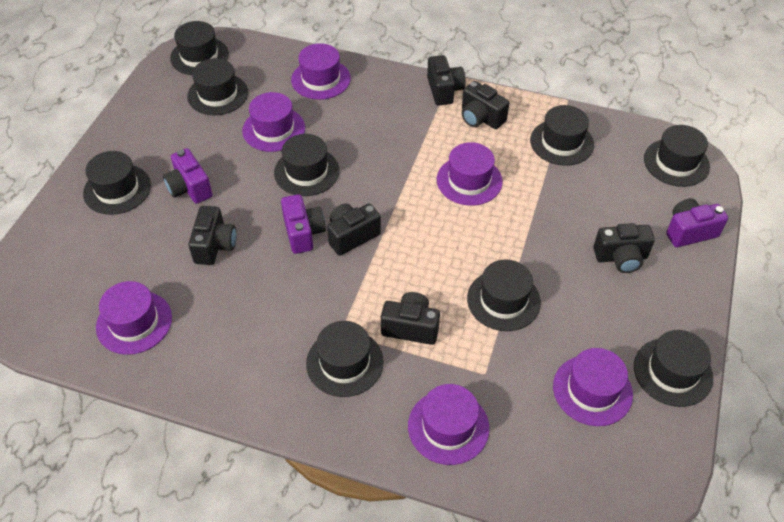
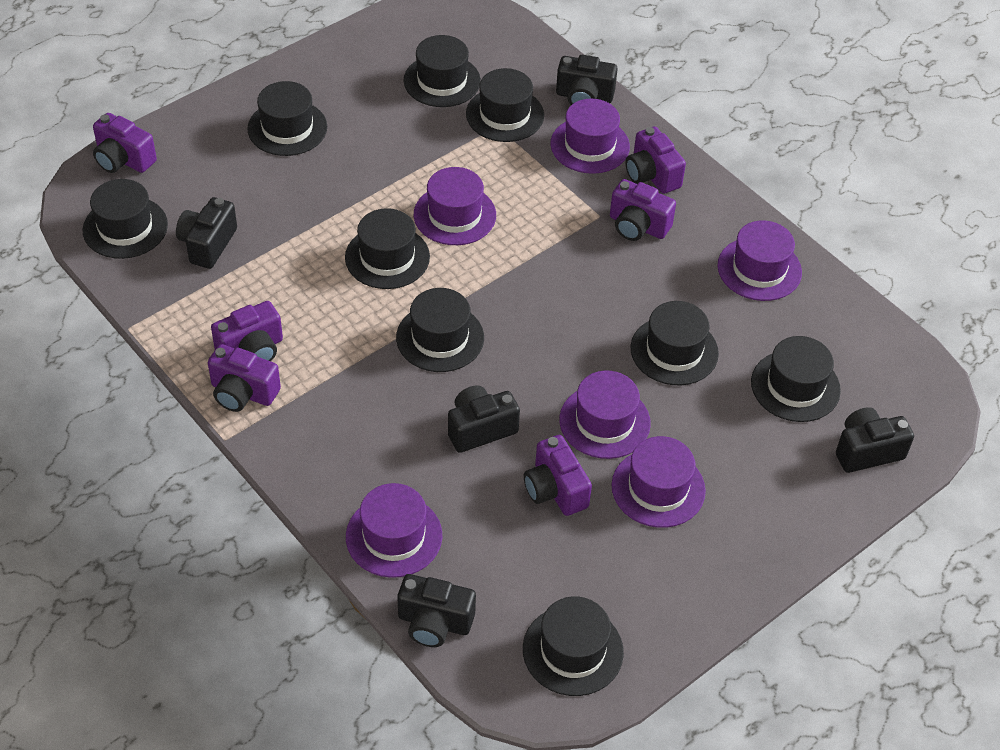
black camera: 6 -> 5
purple camera: 3 -> 6

